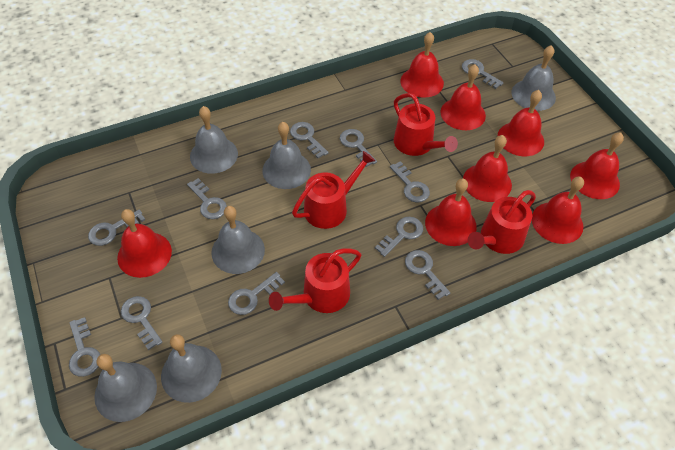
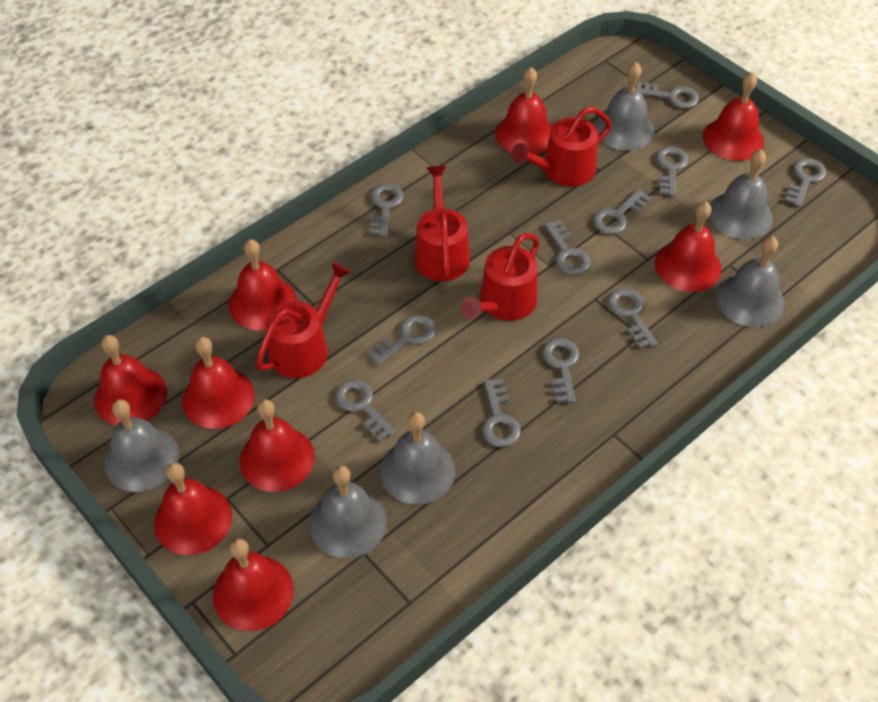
red bell: 8 -> 9

